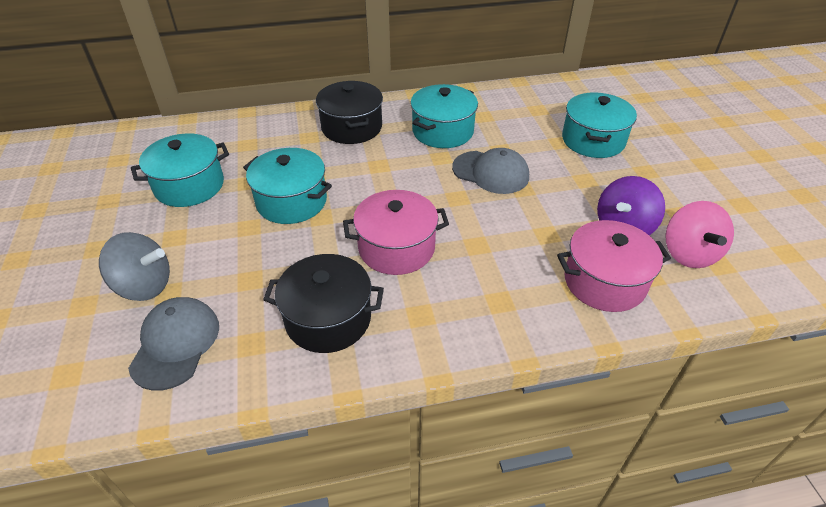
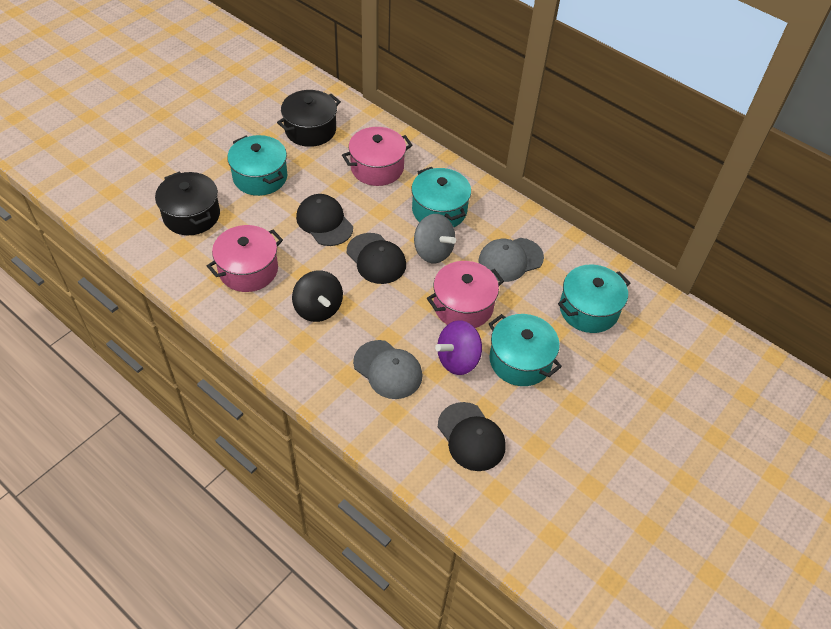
black cap: 0 -> 3
black spinning top: 0 -> 1
pink pot: 2 -> 3
pink spinning top: 1 -> 0

